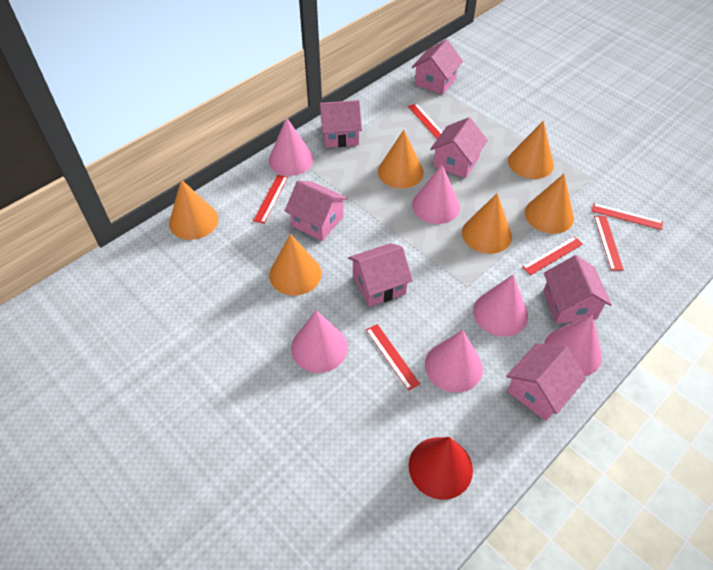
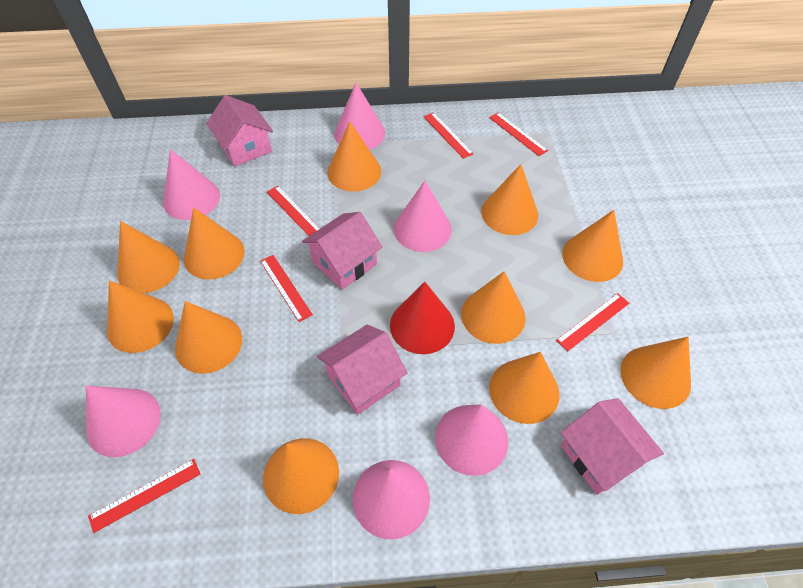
orange cone: 6 -> 11
pink house: 7 -> 4

